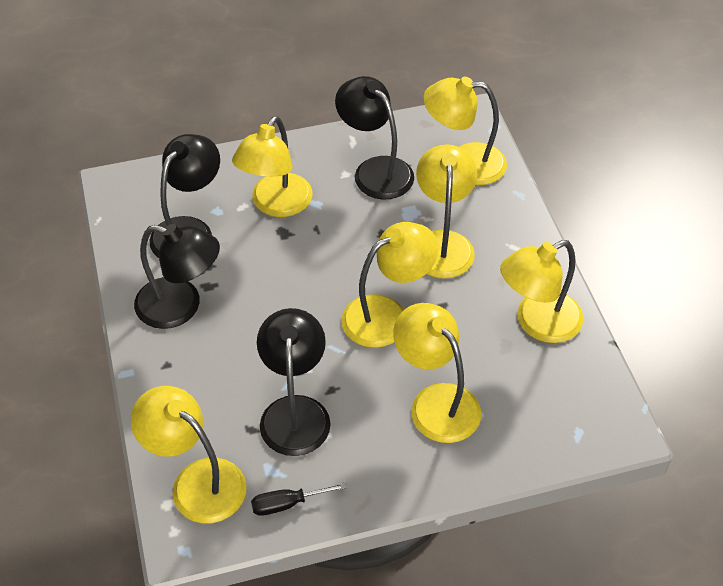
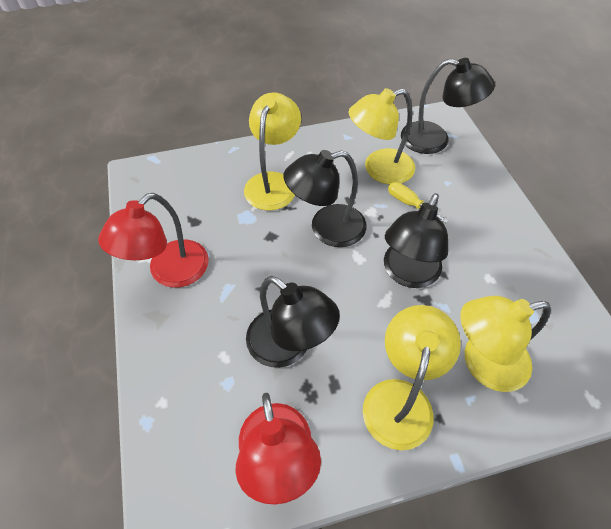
black screwdriver: 1 -> 0
red lamp: 0 -> 2
yellow lamp: 7 -> 4
yellow screwdriver: 0 -> 1

